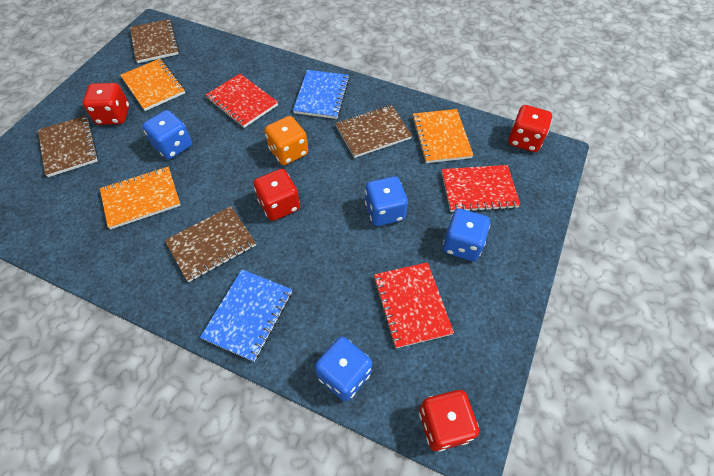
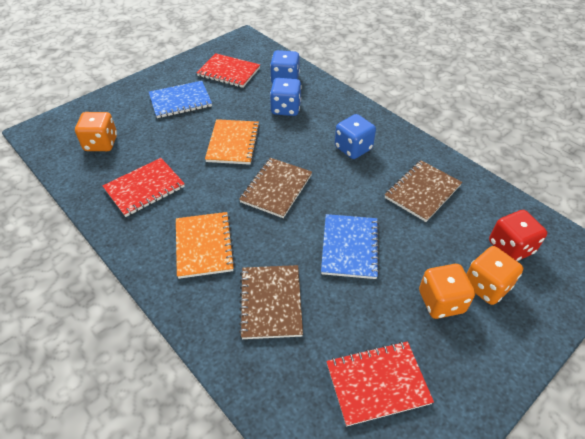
blue dice: 4 -> 3
brown notebook: 4 -> 3
orange dice: 1 -> 3
orange notebook: 3 -> 2
red dice: 4 -> 1

